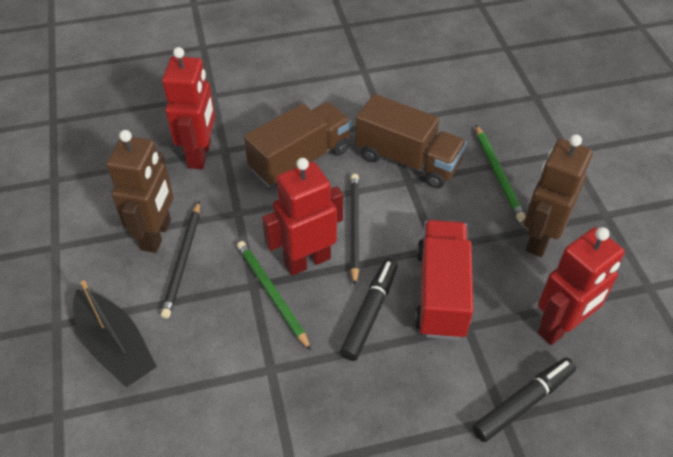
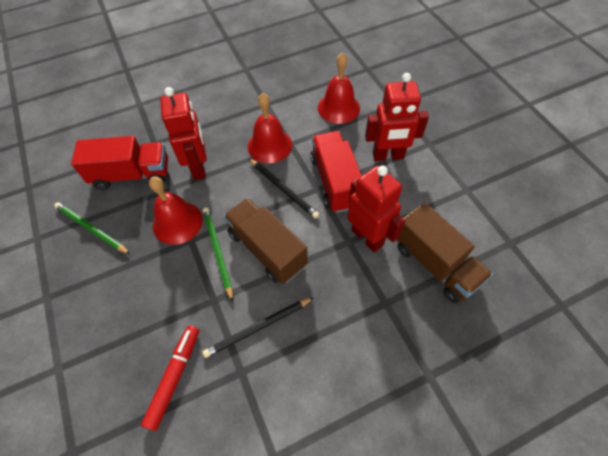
black boat: 1 -> 0
black marker: 2 -> 0
brown robot: 2 -> 0
red bell: 0 -> 3
red marker: 0 -> 1
red truck: 1 -> 2

